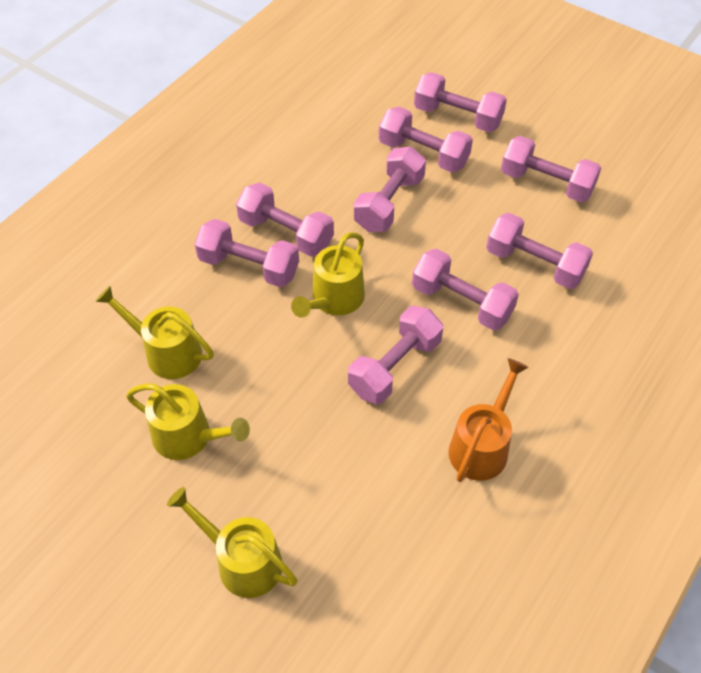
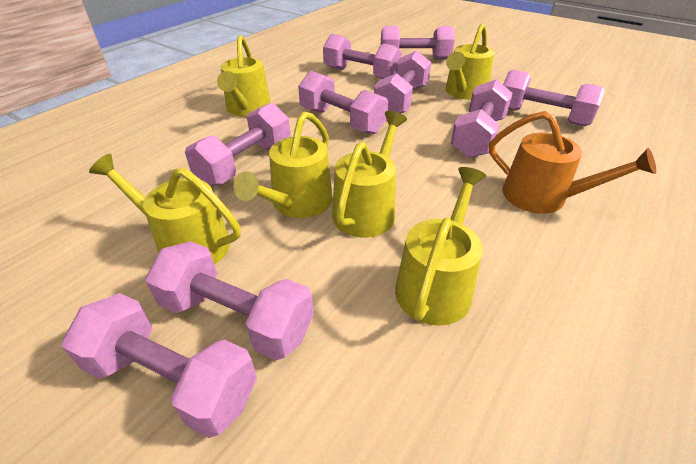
yellow watering can: 4 -> 6

